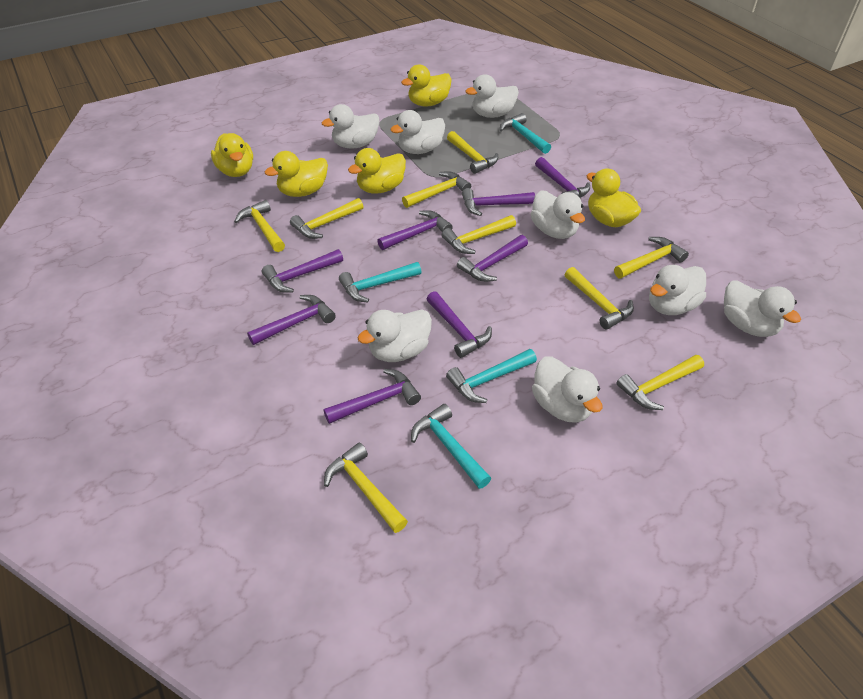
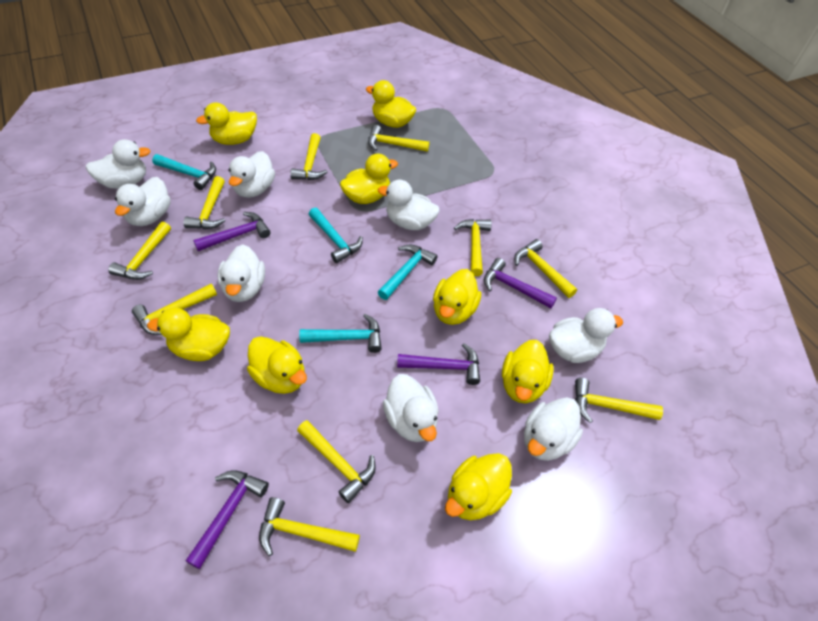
purple hammer: 8 -> 4
yellow duck: 5 -> 8
yellow hammer: 9 -> 10

